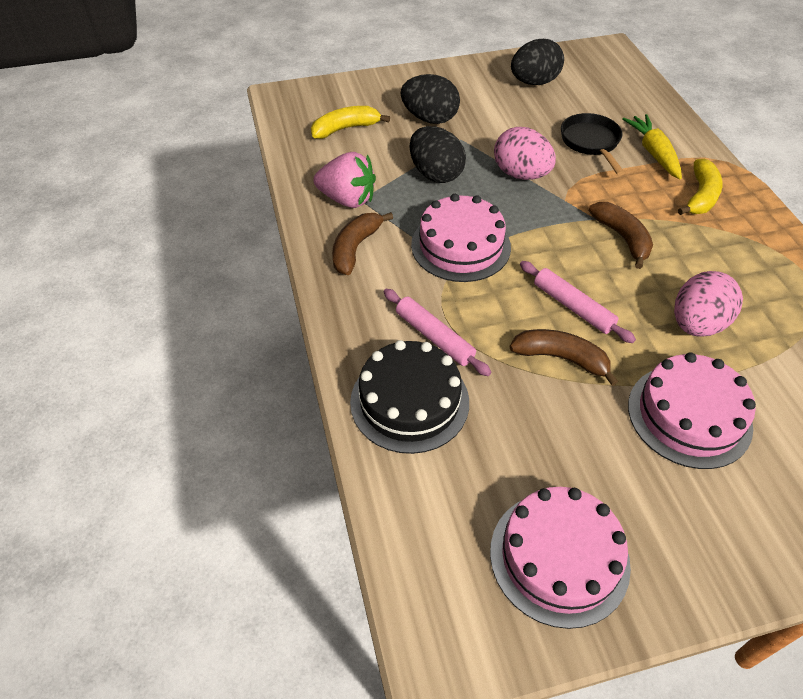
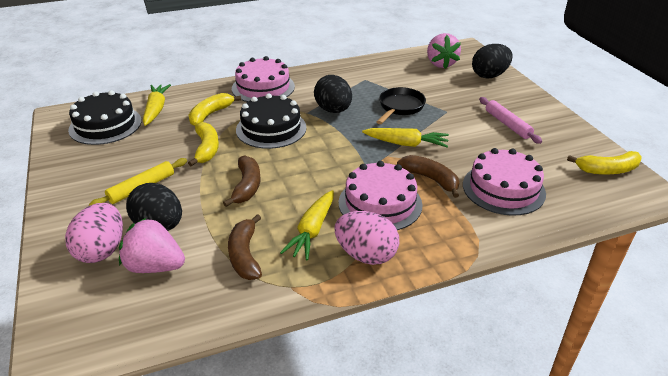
black cake: 1 -> 2
pink rolling pin: 2 -> 1
pink strawberry: 1 -> 2
yellow banana: 2 -> 3
yellow carrot: 1 -> 3
yellow rolling pin: 0 -> 1

